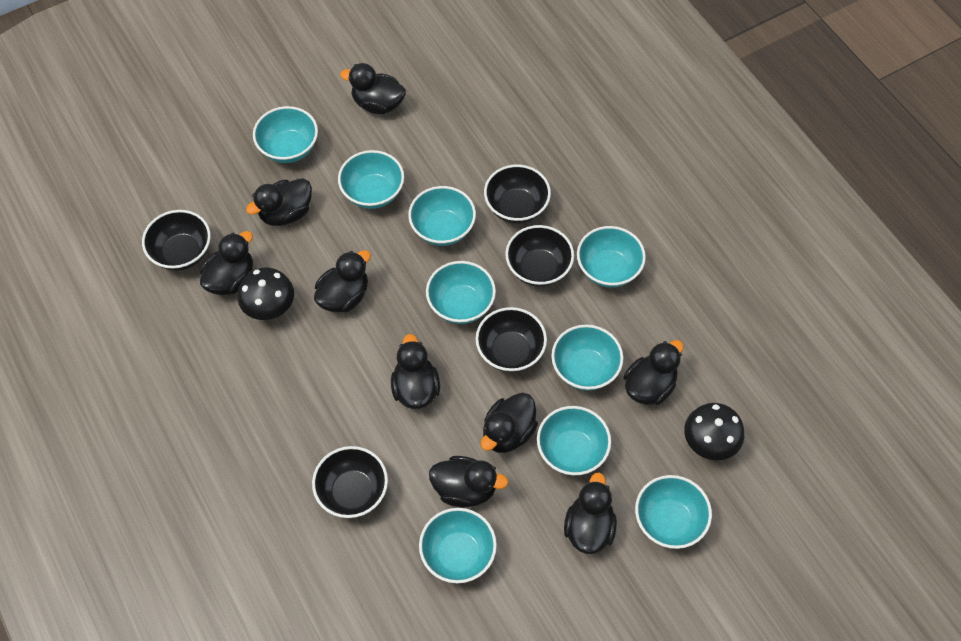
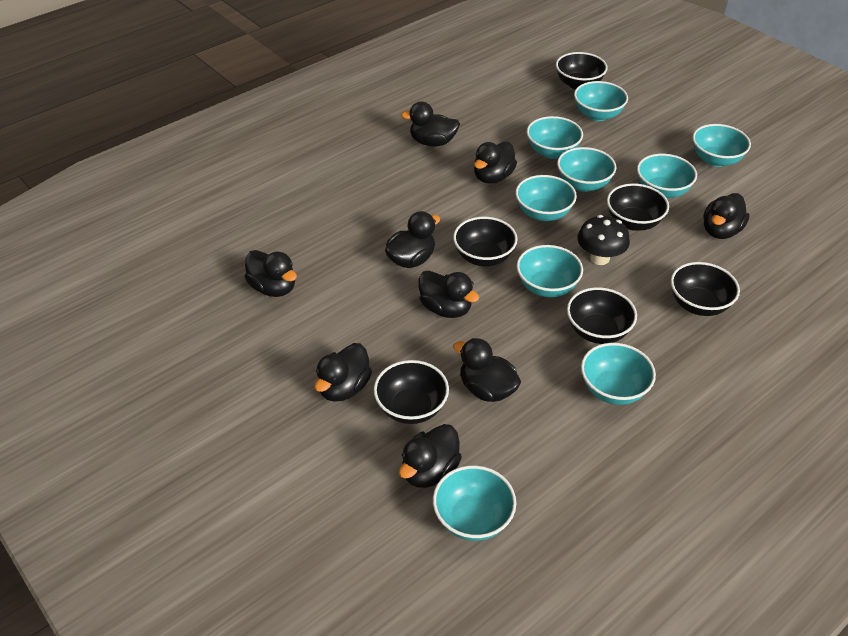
black bowl: 5 -> 6
black mushroom: 2 -> 1

